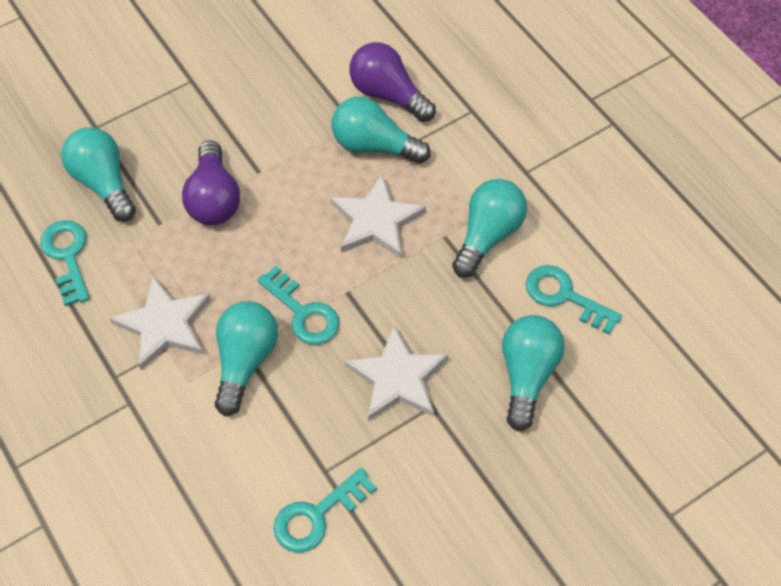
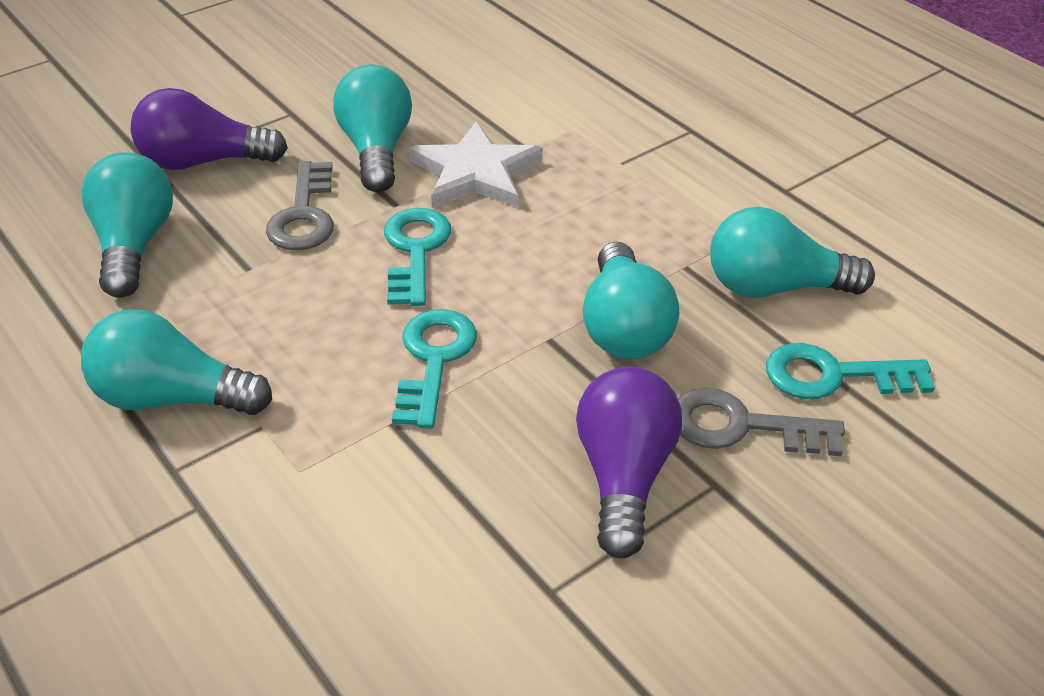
grey key: 0 -> 2
turquoise key: 4 -> 3
white star: 3 -> 1

